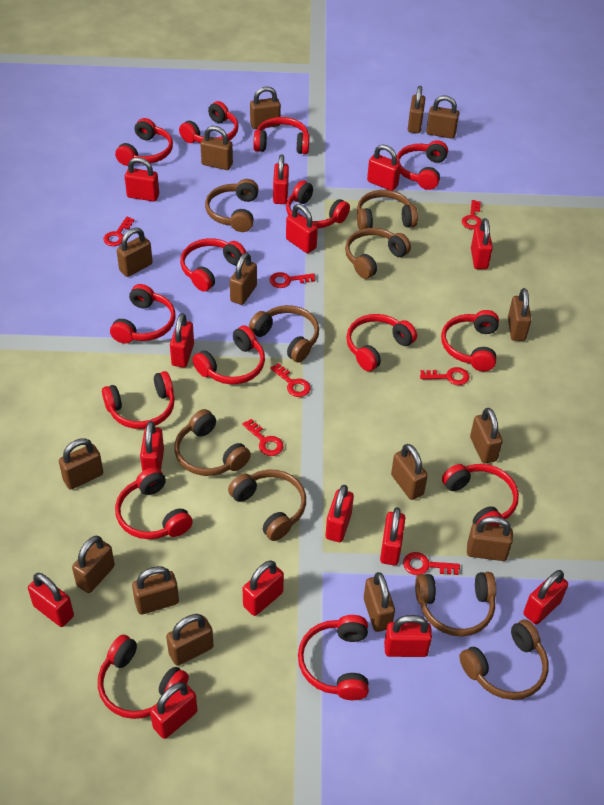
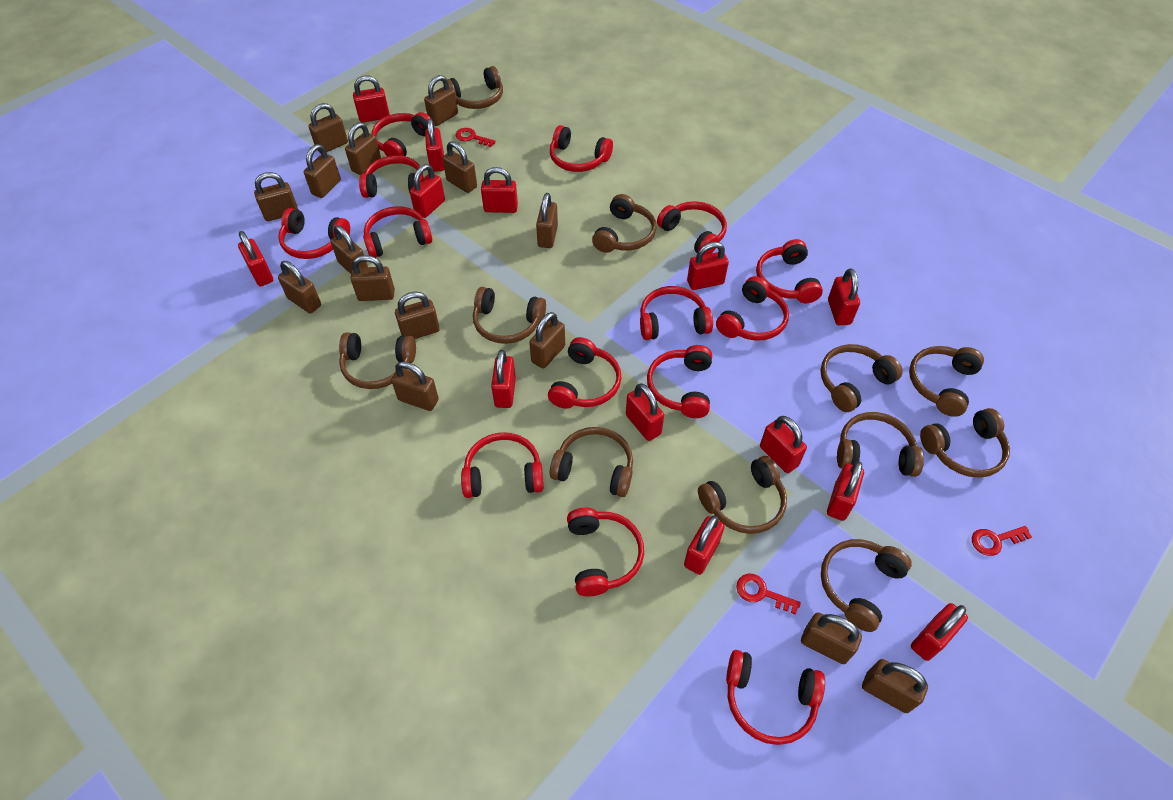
brown headphones: 8 -> 11
red headphones: 15 -> 14
red key: 7 -> 3
red padlock: 14 -> 13

